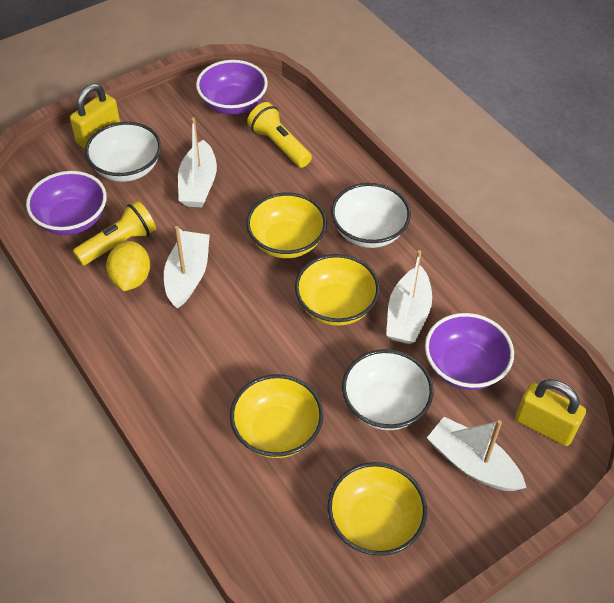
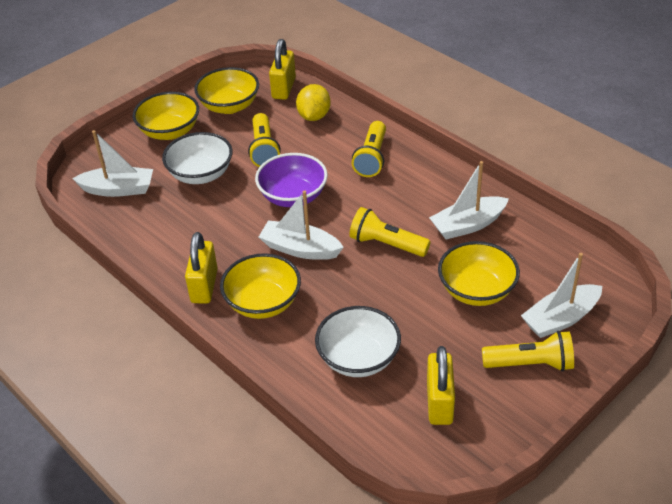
purple bowl: 3 -> 1
white bowl: 3 -> 2
yellow flashlight: 2 -> 4
yellow padlock: 2 -> 3

